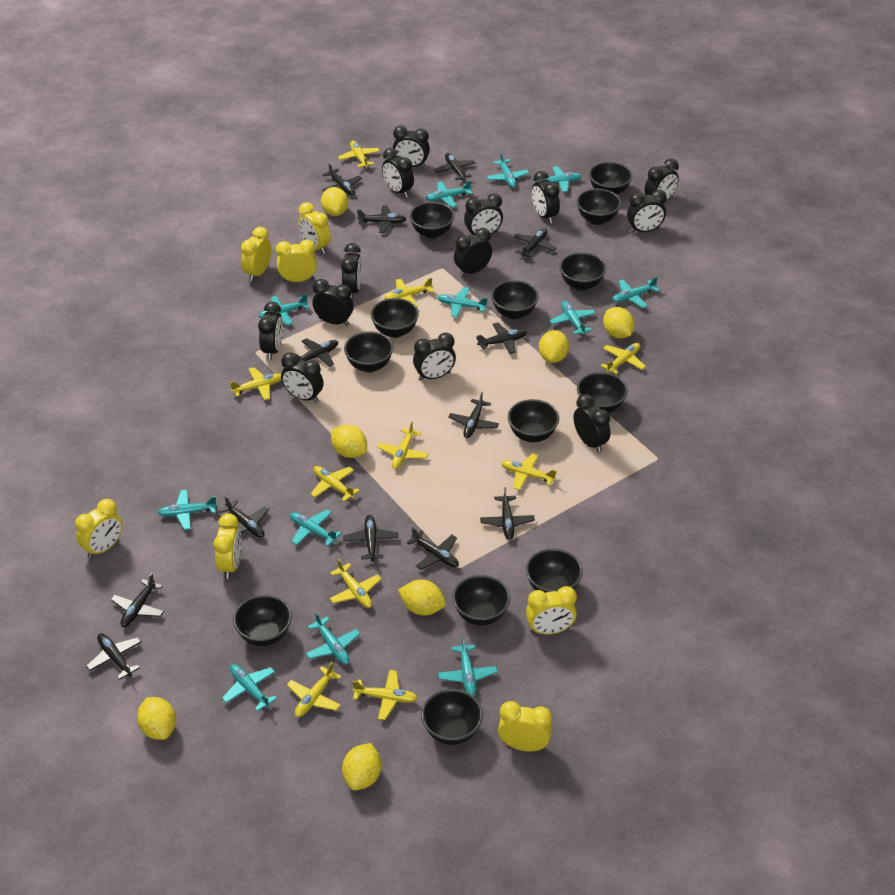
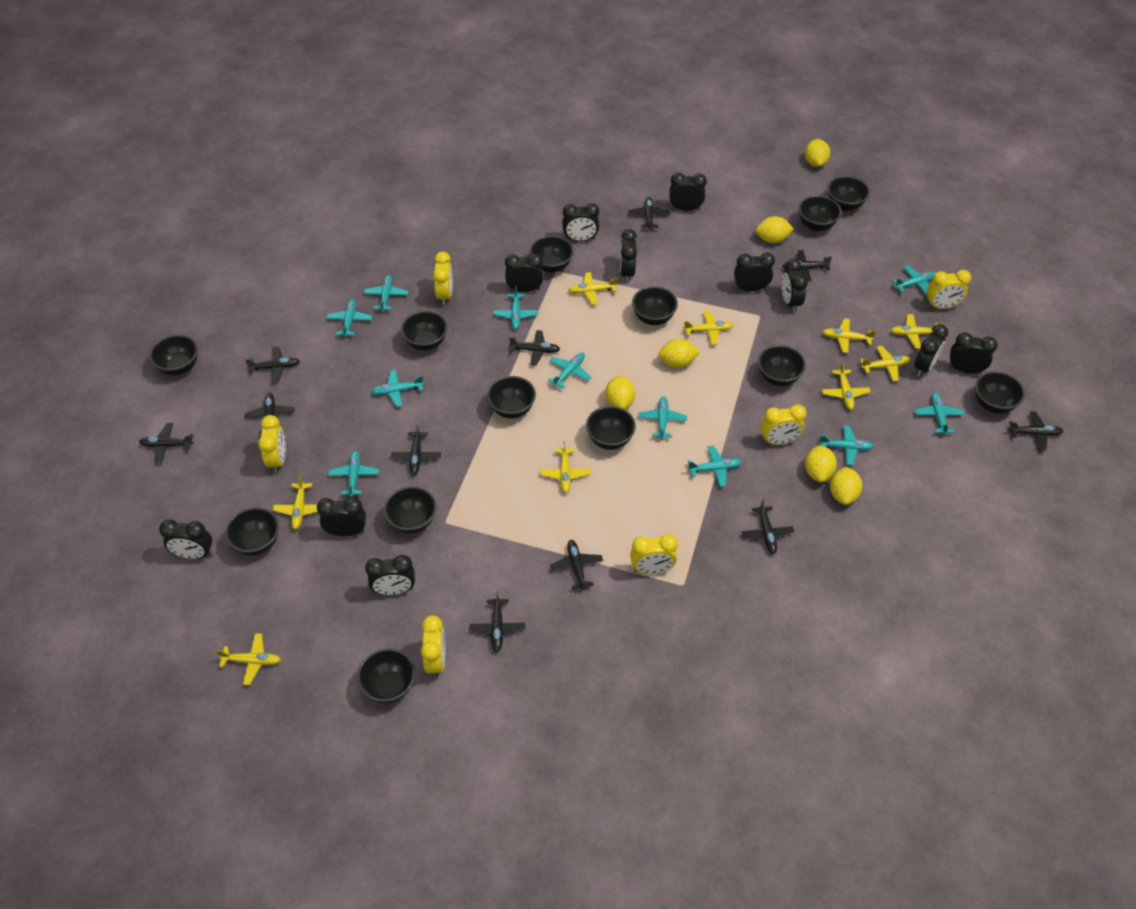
black clock: 13 -> 11
black plane: 13 -> 11
turquoise plane: 12 -> 11
yellow clock: 7 -> 6
yellow lemon: 7 -> 6
yellow plane: 10 -> 9

